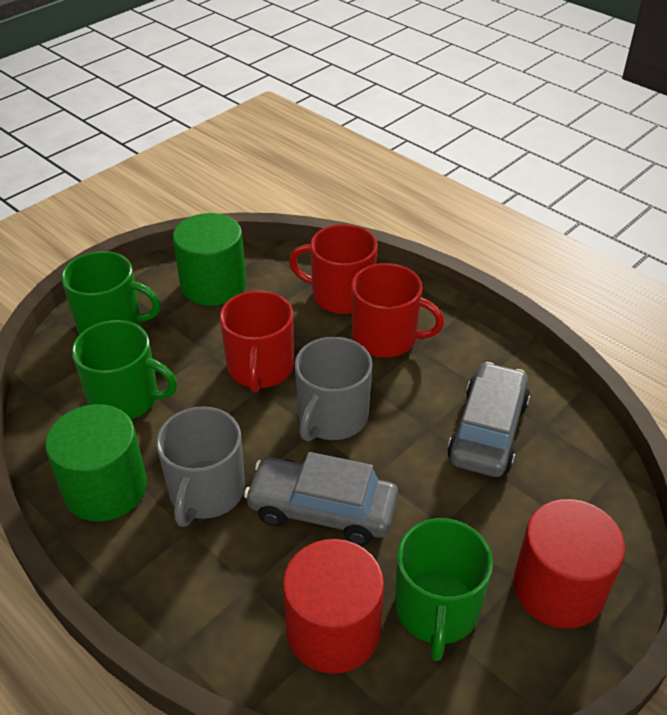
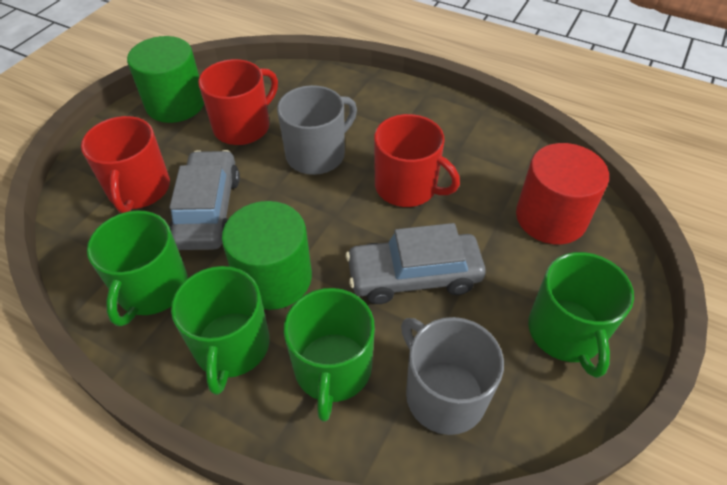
green mug: 3 -> 4
red cylinder: 2 -> 1

